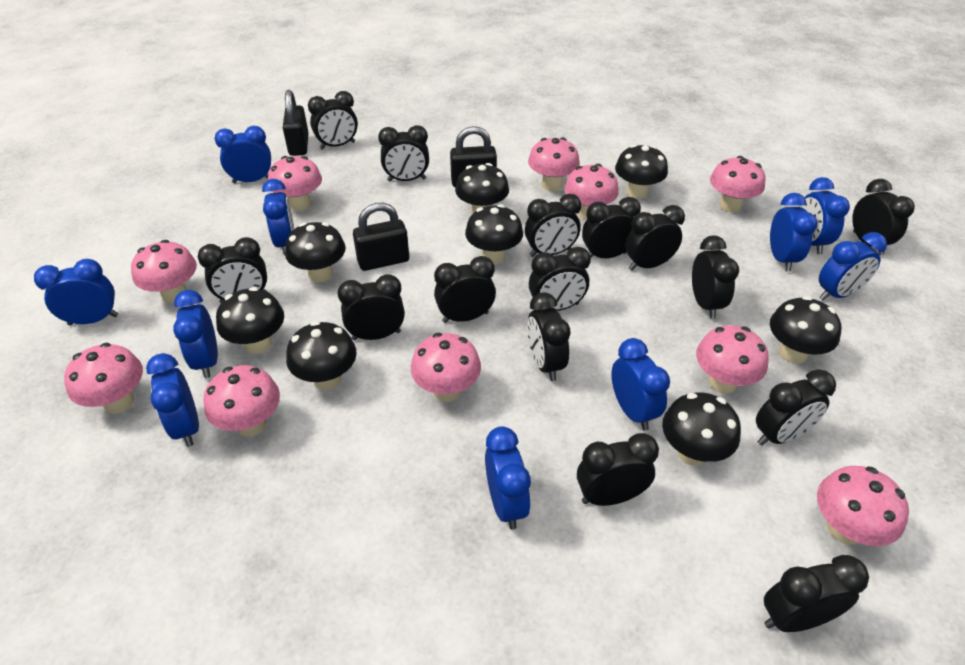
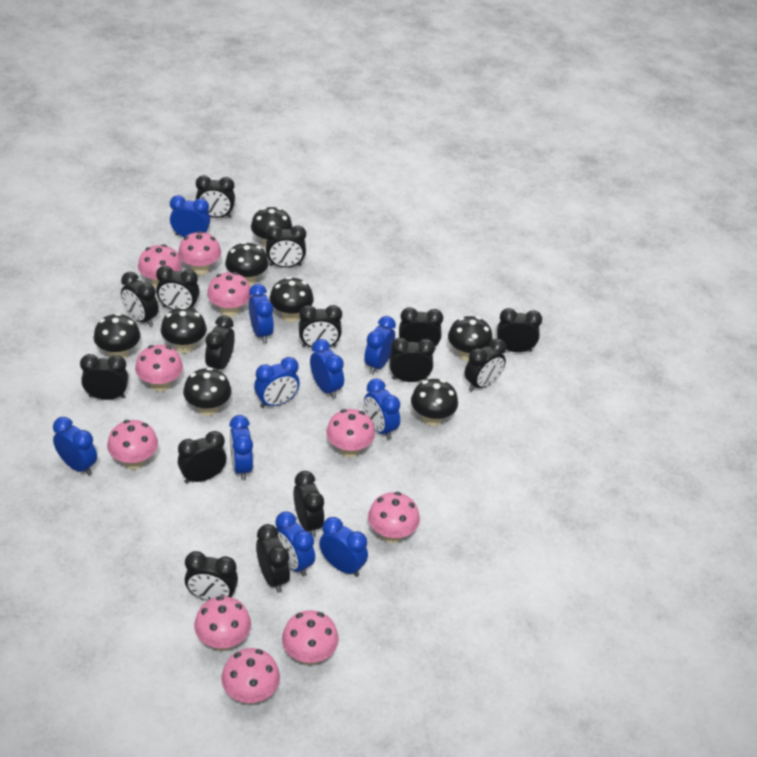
black padlock: 3 -> 0

